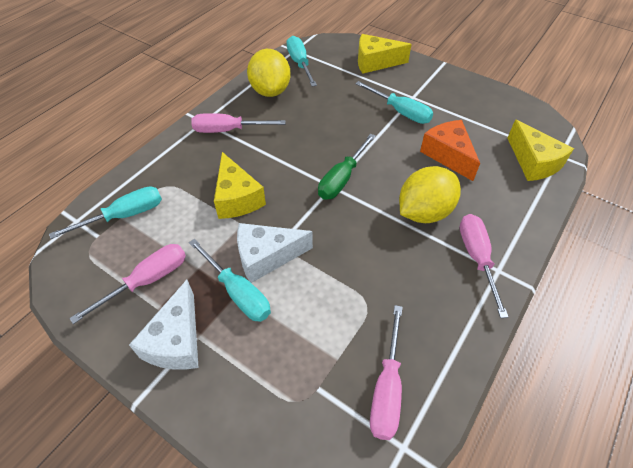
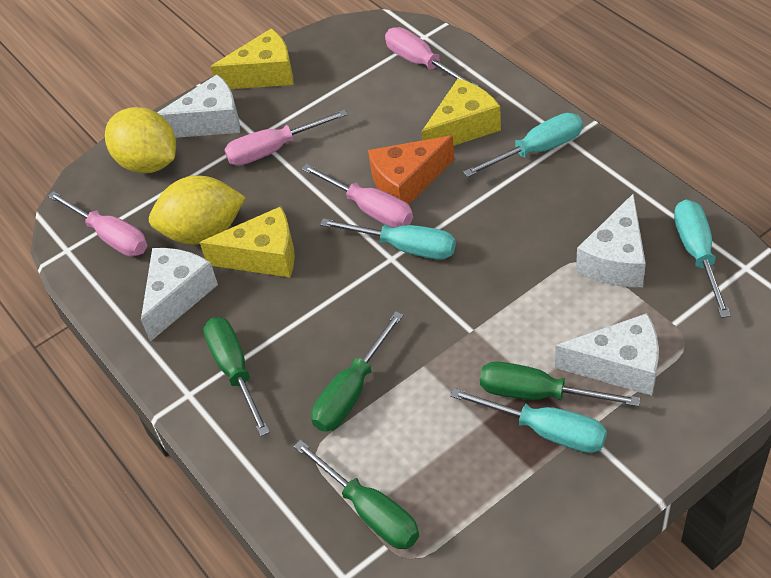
green screwdriver: 1 -> 4
white cheese: 2 -> 4

